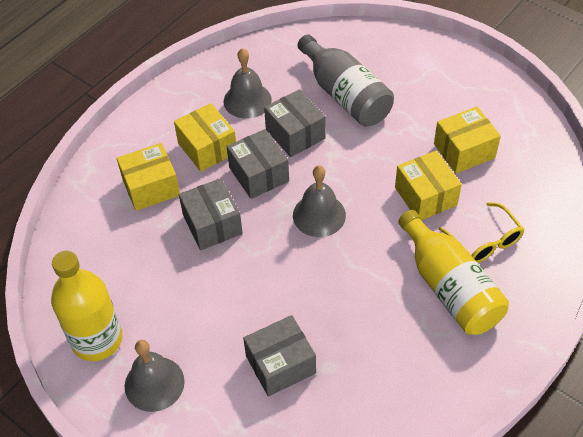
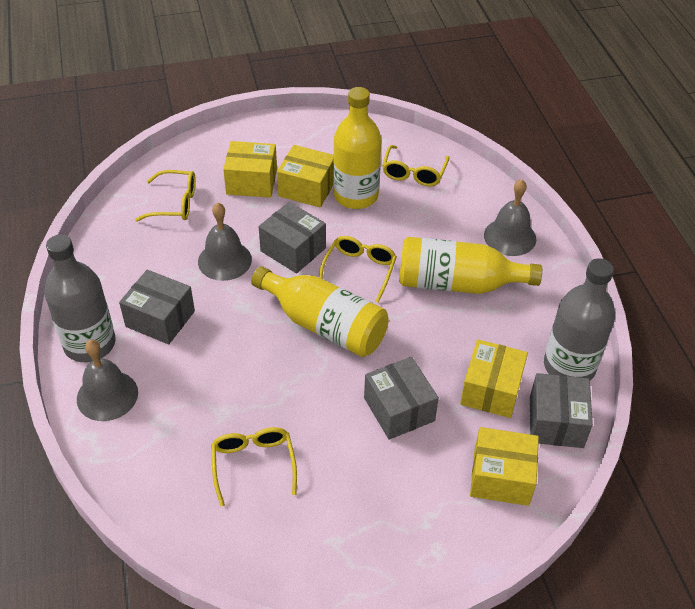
grey bottle: 1 -> 2
yellow bottle: 2 -> 3
yellow glasses: 1 -> 4

